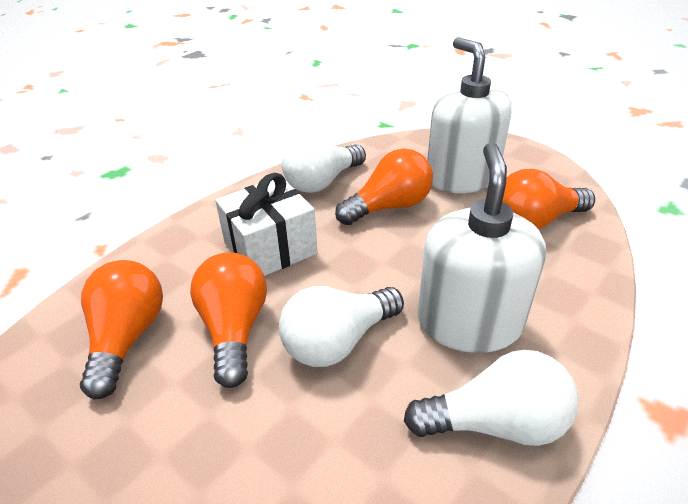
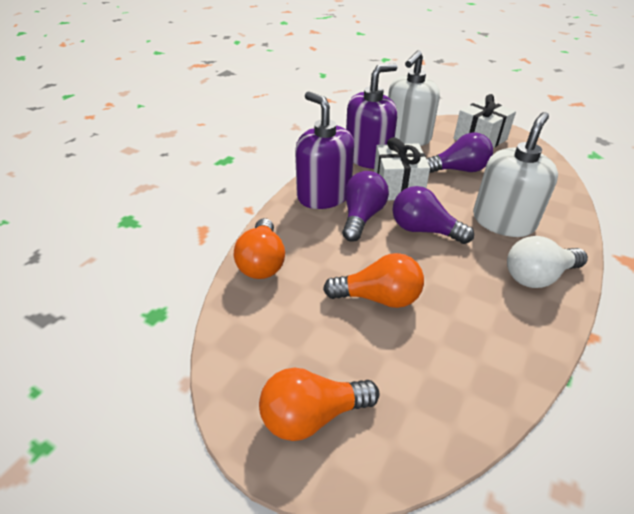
orange light bulb: 4 -> 3
purple light bulb: 0 -> 3
purple soap dispenser: 0 -> 2
white gift: 1 -> 2
white light bulb: 3 -> 1

